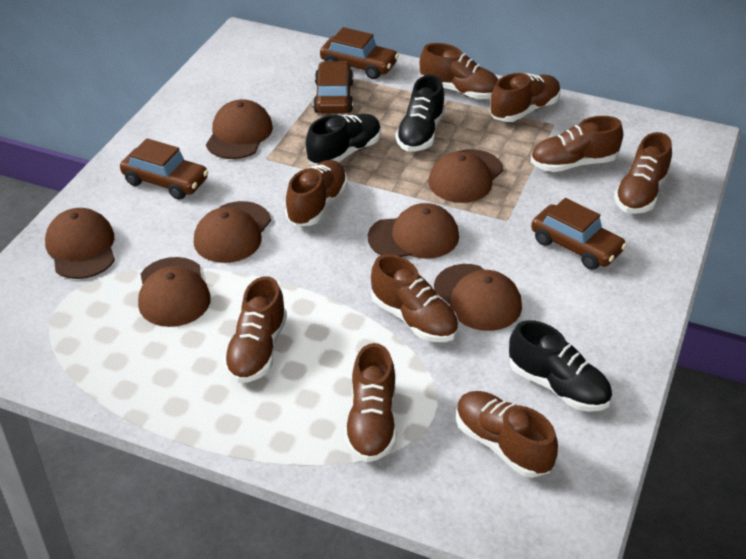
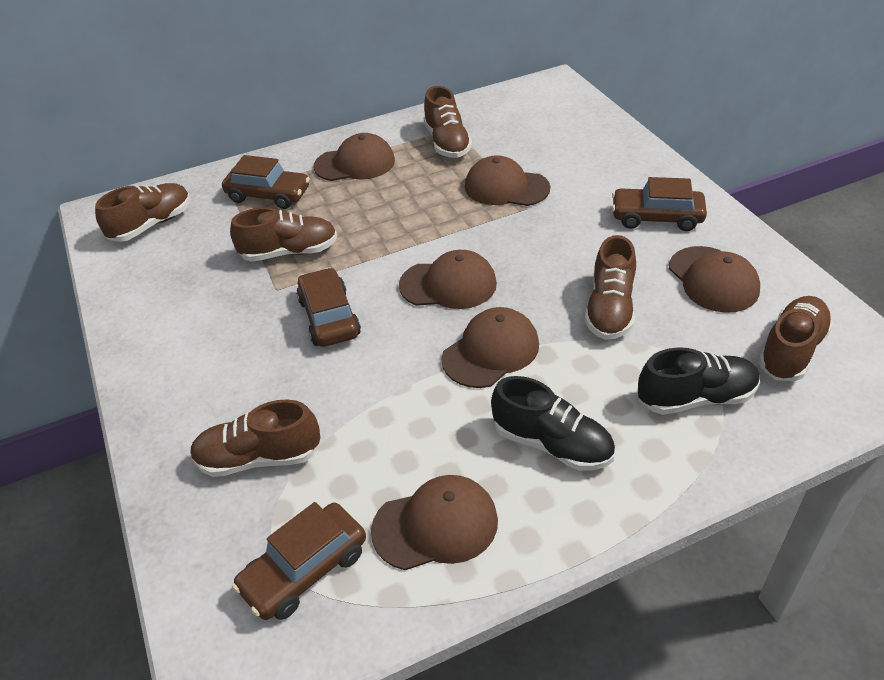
black shoe: 3 -> 2
brown cap: 7 -> 6
brown shoe: 9 -> 6

